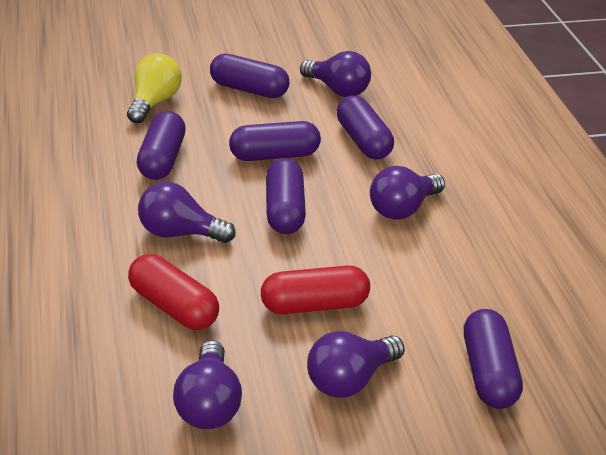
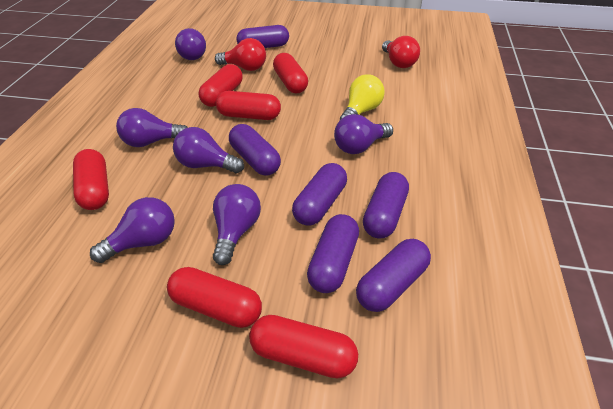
purple light bulb: 5 -> 6
red capsule: 2 -> 6
red light bulb: 0 -> 2

